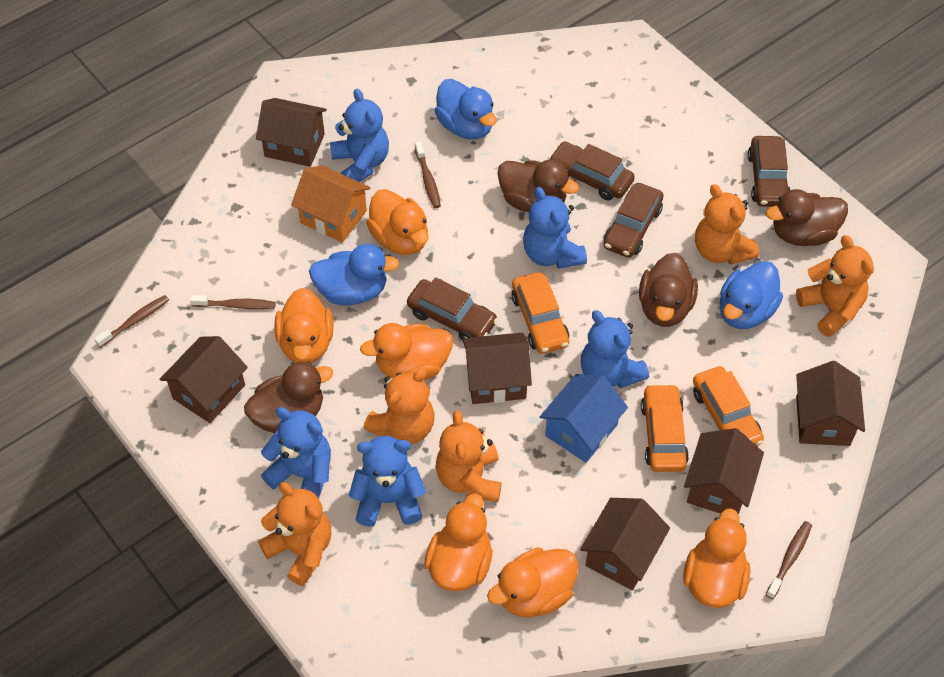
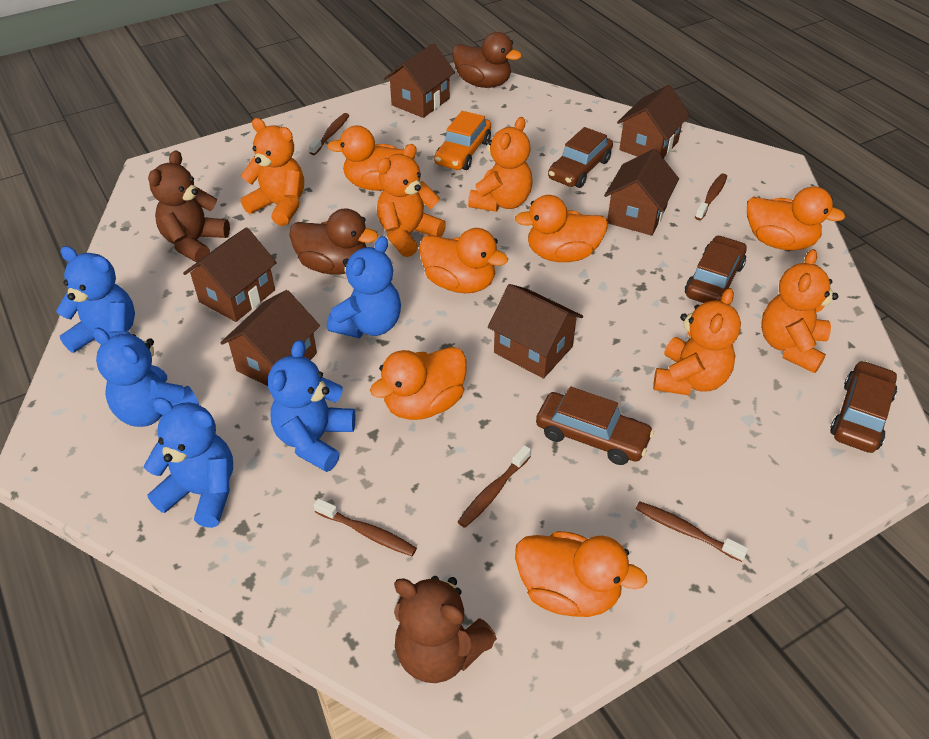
blue duck: 3 -> 0
blue house: 1 -> 0
brown duck: 4 -> 2
brown teddy bear: 0 -> 2
brown toothbrush: 4 -> 5
orange car: 3 -> 1
orange house: 1 -> 0

